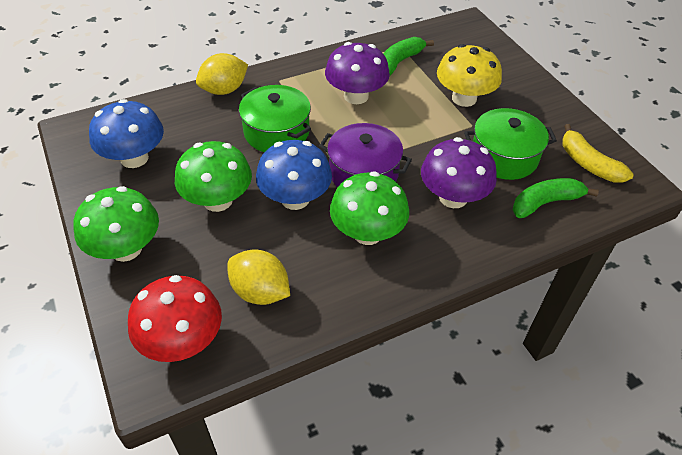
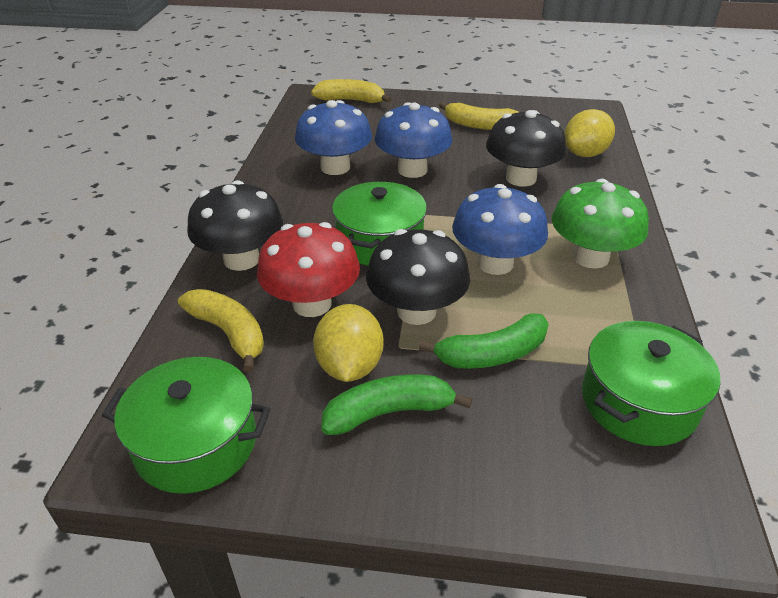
black mushroom: 0 -> 3
blue mushroom: 2 -> 3
green mushroom: 3 -> 1
green pot: 2 -> 3
purple mushroom: 2 -> 0
purple pot: 1 -> 0
yellow banana: 1 -> 3
yellow mushroom: 1 -> 0

